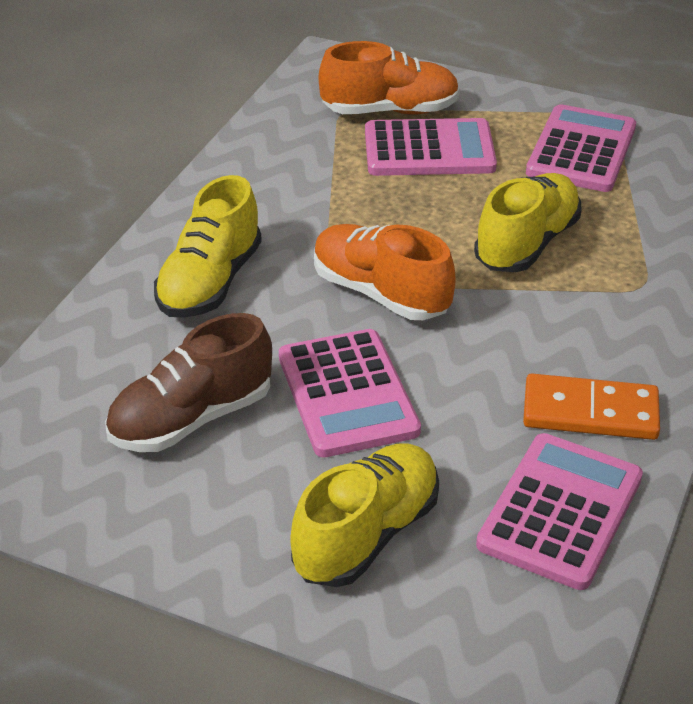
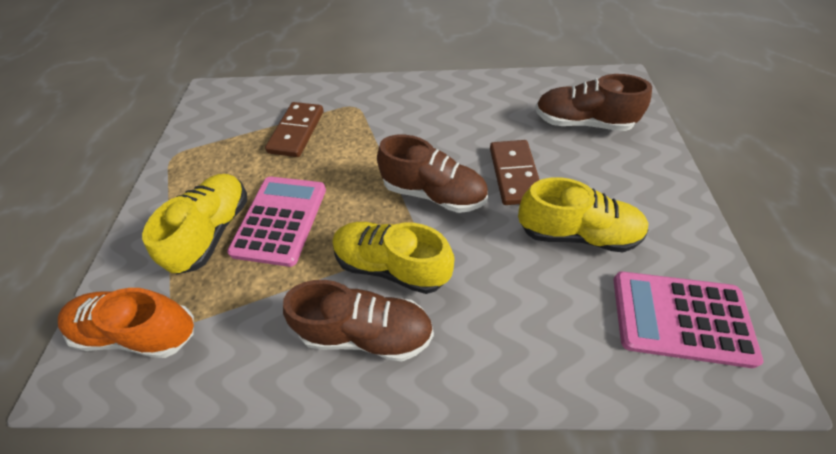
brown domino: 0 -> 2
brown shoe: 1 -> 3
orange domino: 1 -> 0
orange shoe: 2 -> 1
pink calculator: 4 -> 2

